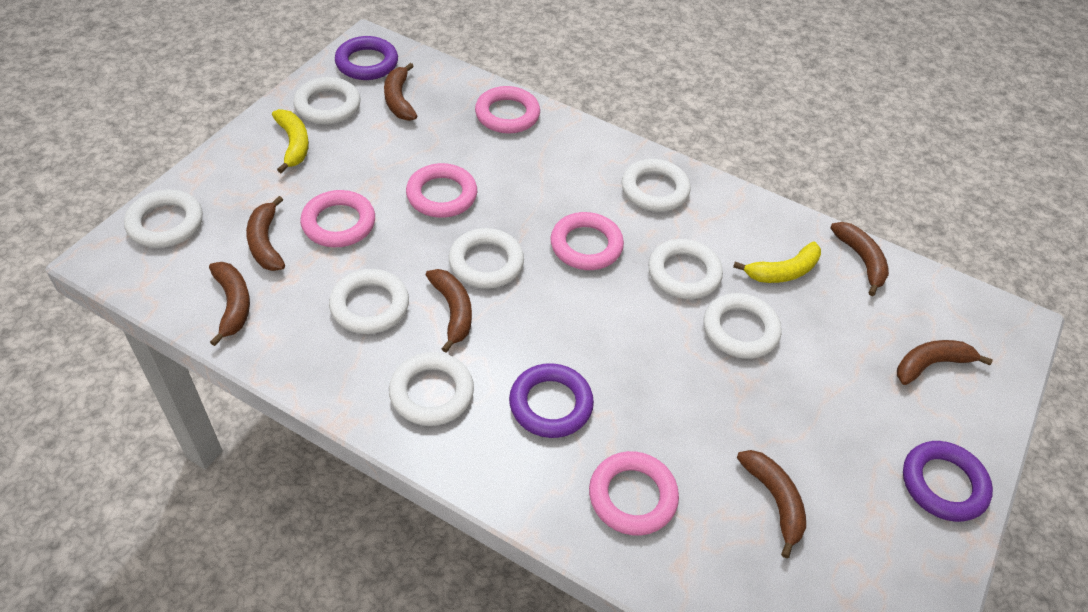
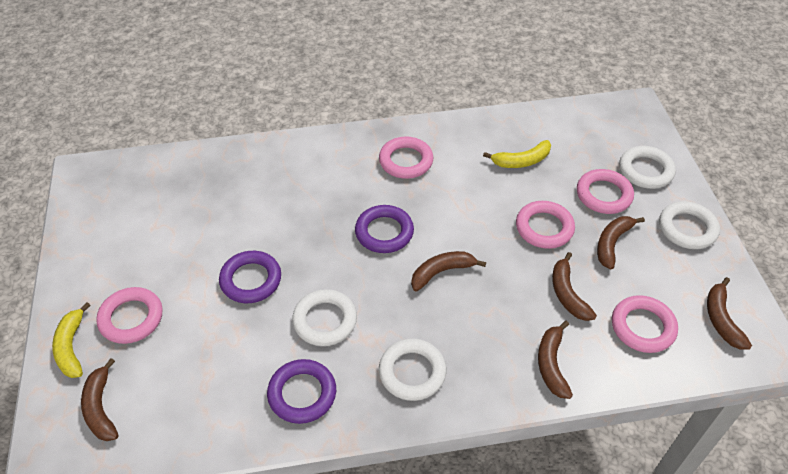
brown banana: 7 -> 6
white ring: 8 -> 4

